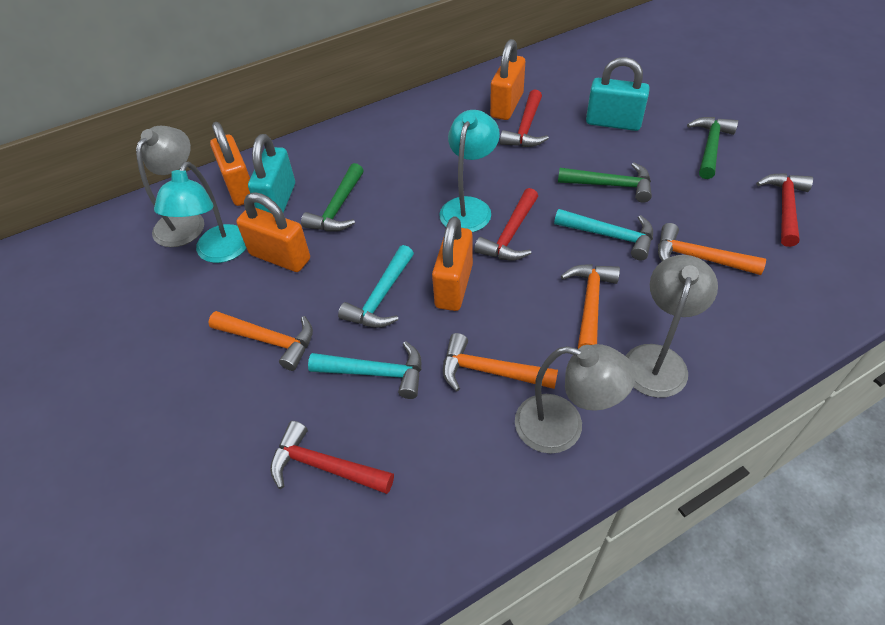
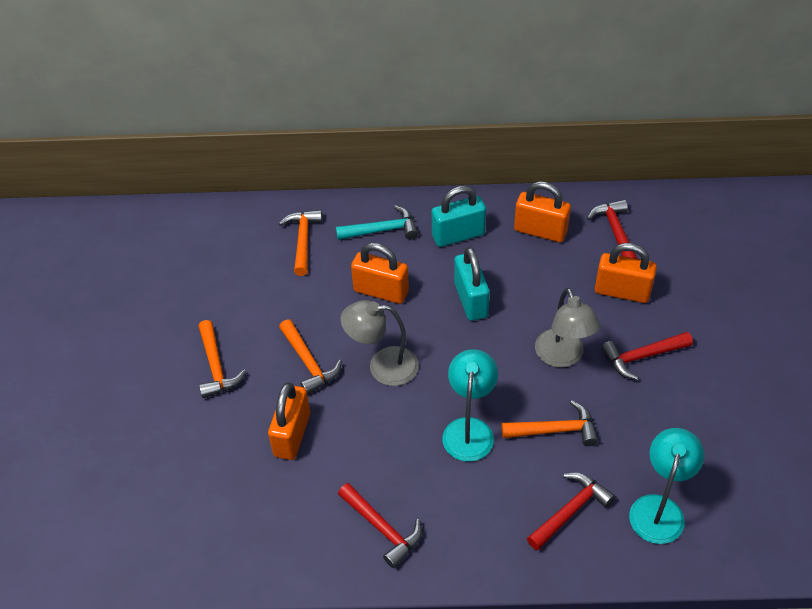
green hammer: 3 -> 0
grey lamp: 3 -> 2
turquoise hammer: 3 -> 1

